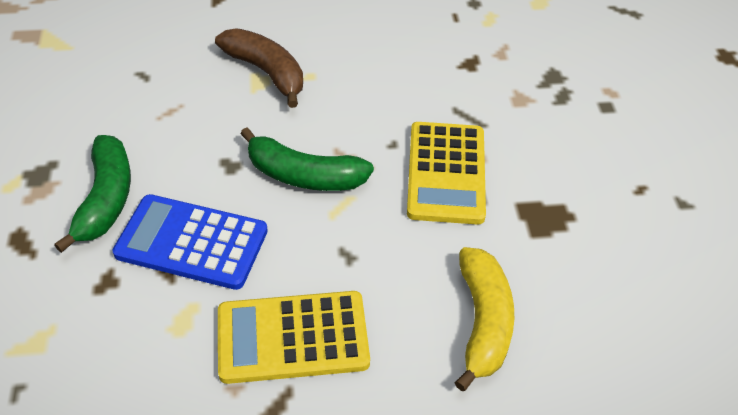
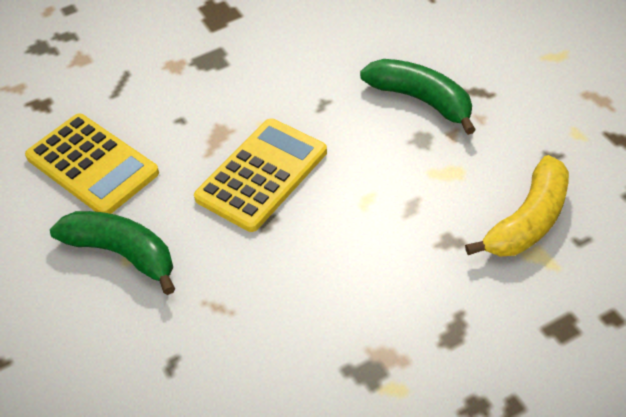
blue calculator: 1 -> 0
brown banana: 1 -> 0

